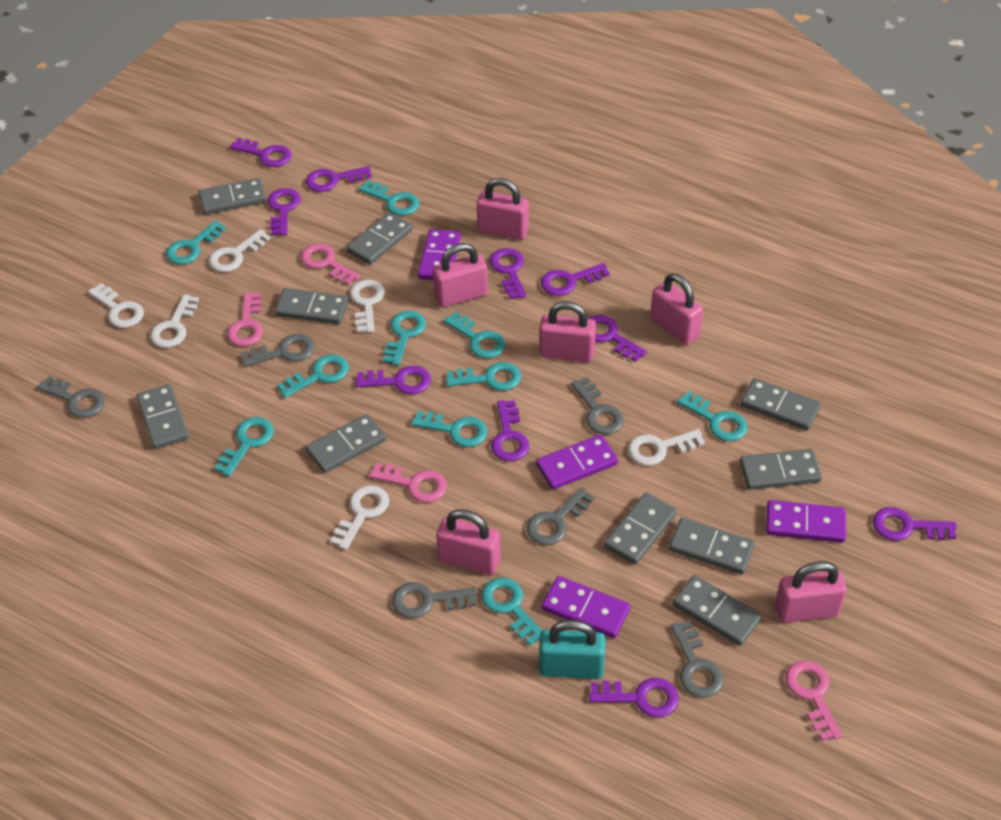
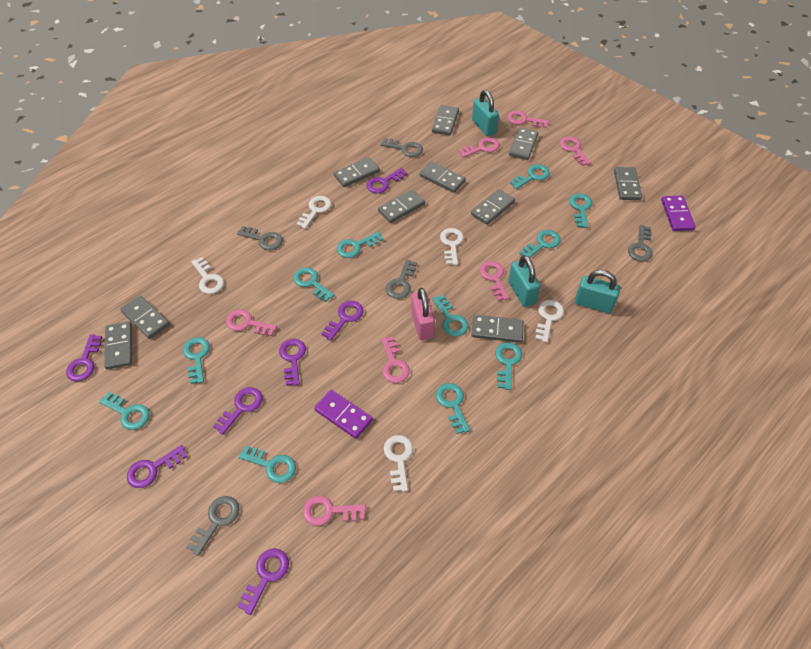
grey key: 6 -> 5
pink key: 4 -> 7
pink padlock: 6 -> 1
purple domino: 4 -> 2
purple key: 10 -> 7
turquoise key: 10 -> 11
turquoise padlock: 1 -> 3
white key: 6 -> 5

